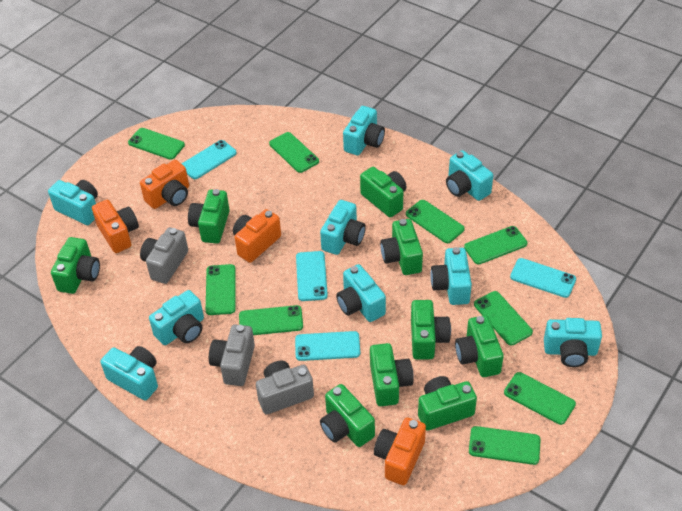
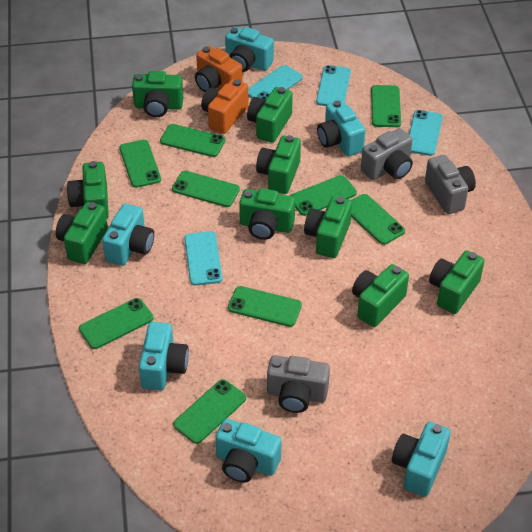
orange camera: 4 -> 2
turquoise camera: 9 -> 6

